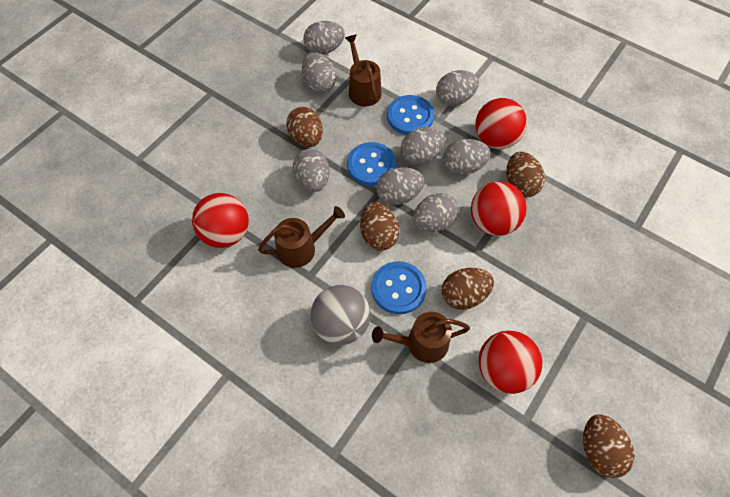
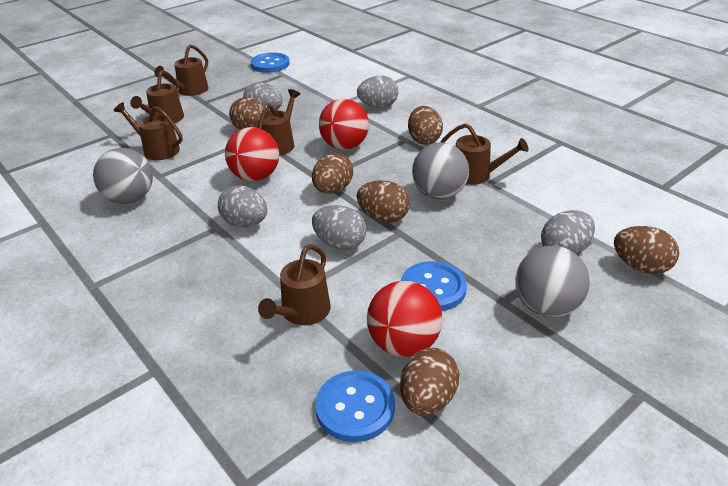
brown egg: 5 -> 6
brown watering can: 3 -> 6
grey ball: 1 -> 3
grey egg: 8 -> 5
red ball: 4 -> 3

